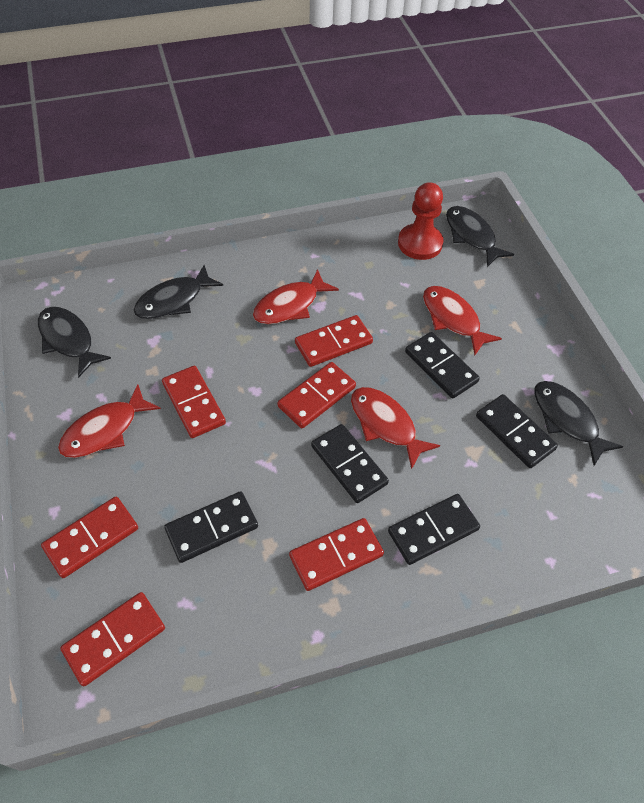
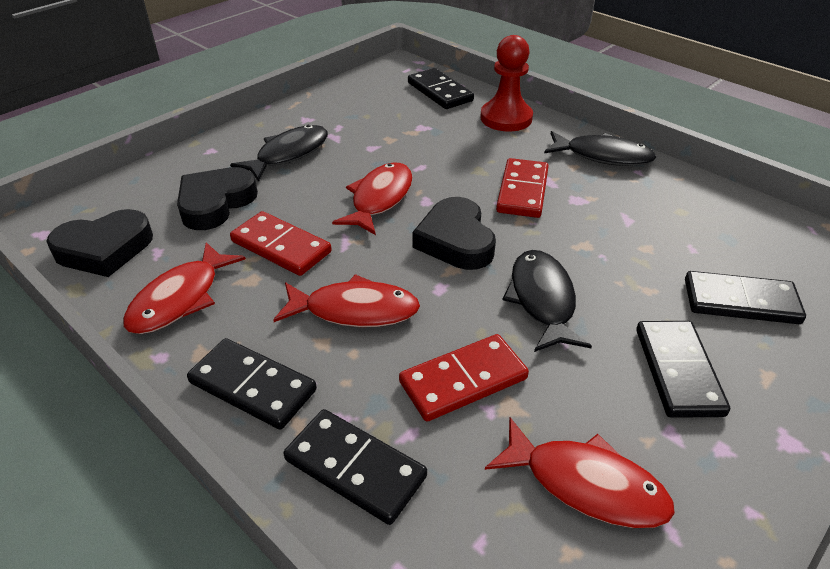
black fish: 4 -> 3
black heart: 0 -> 3
red domino: 6 -> 3

